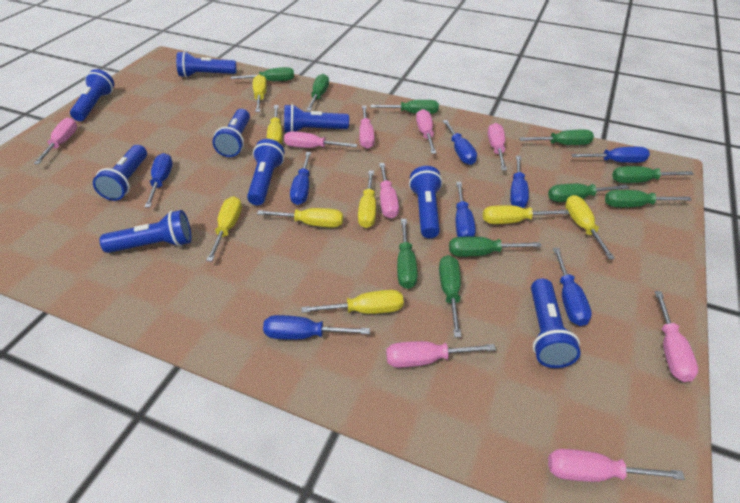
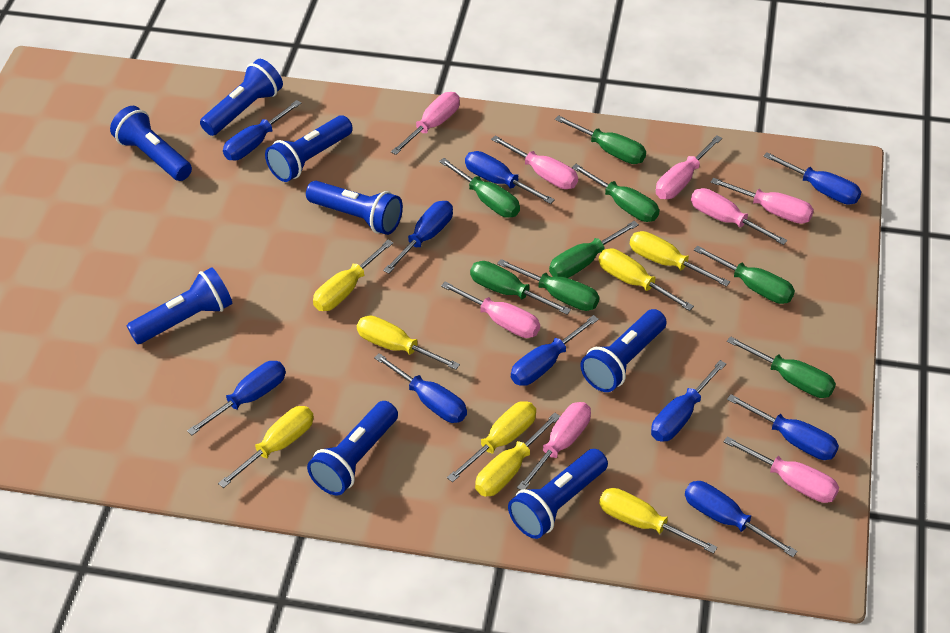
blue flashlight: 9 -> 8
blue screwdriver: 8 -> 10
green screwdriver: 10 -> 8
pink screwdriver: 9 -> 8

